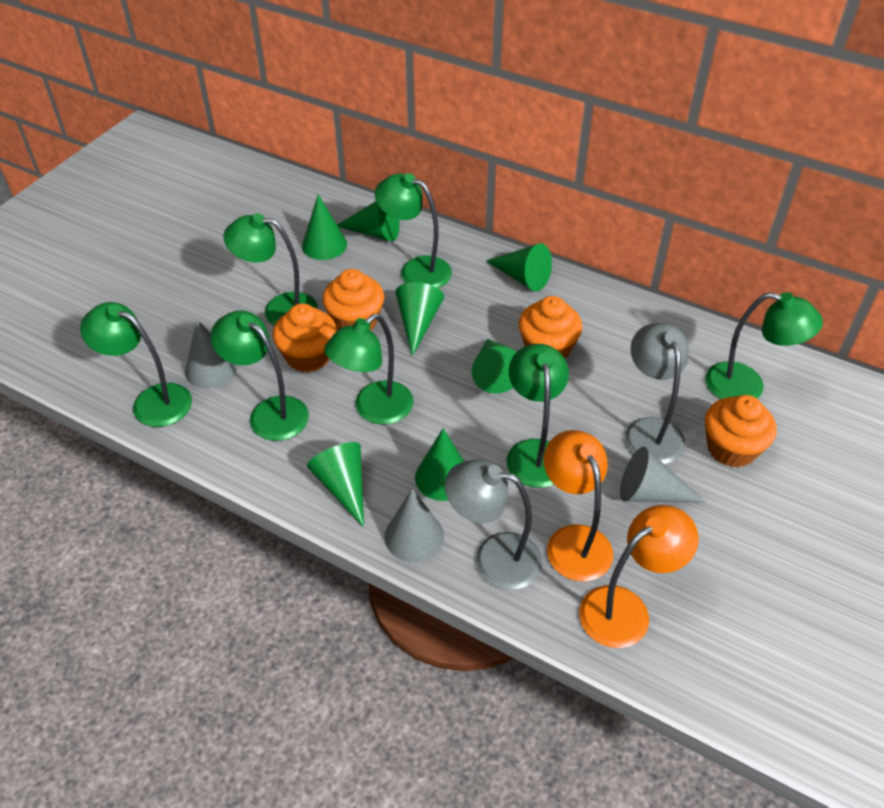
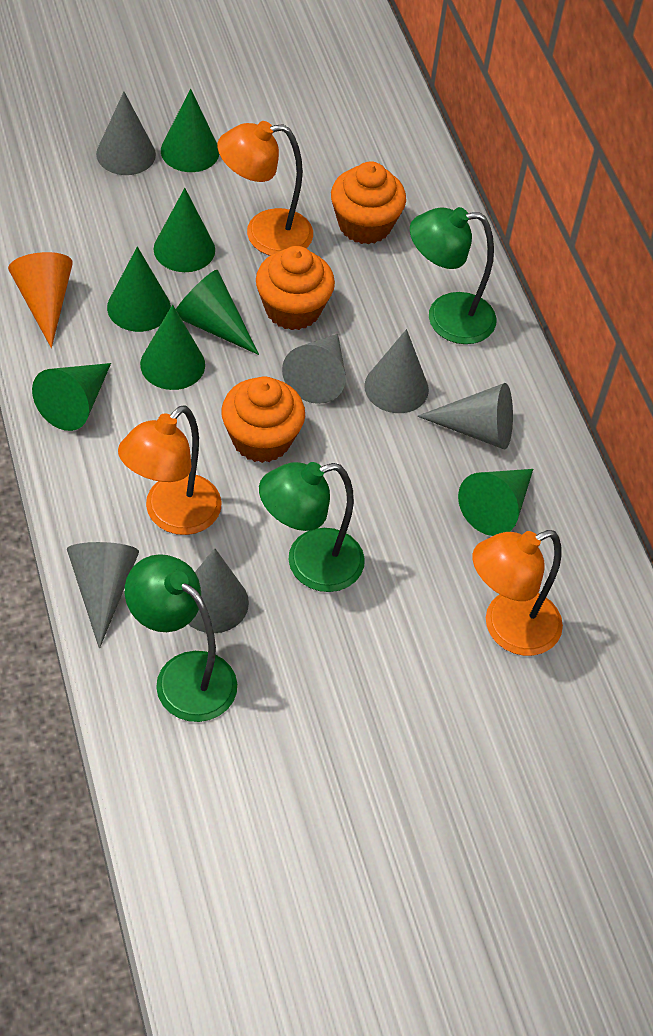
green lamp: 7 -> 3
grey cone: 3 -> 6
grey lamp: 2 -> 0
orange cone: 0 -> 1
orange cupcake: 4 -> 3
orange lamp: 2 -> 3

